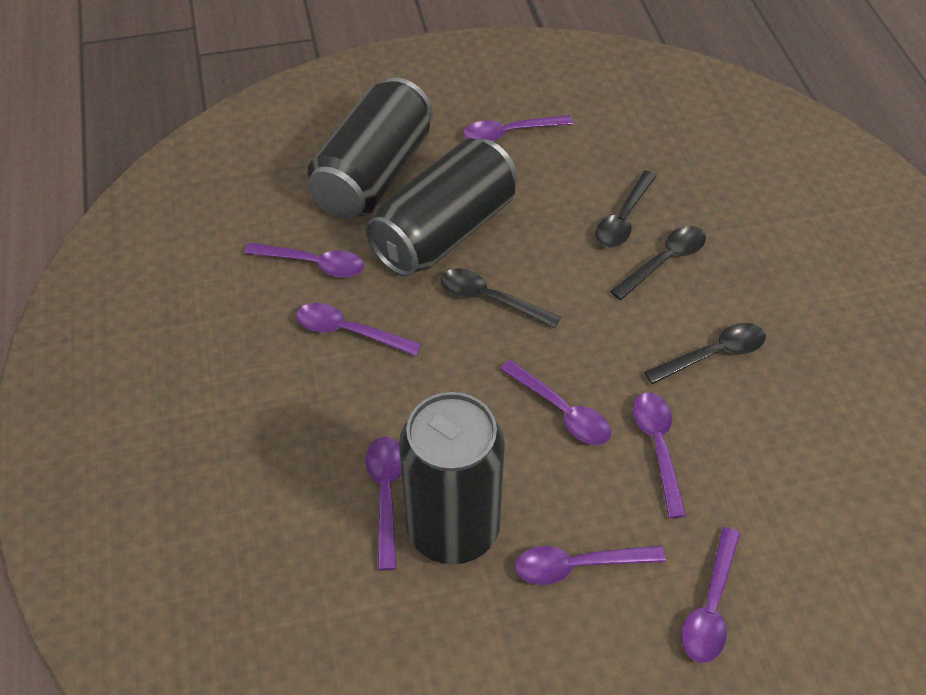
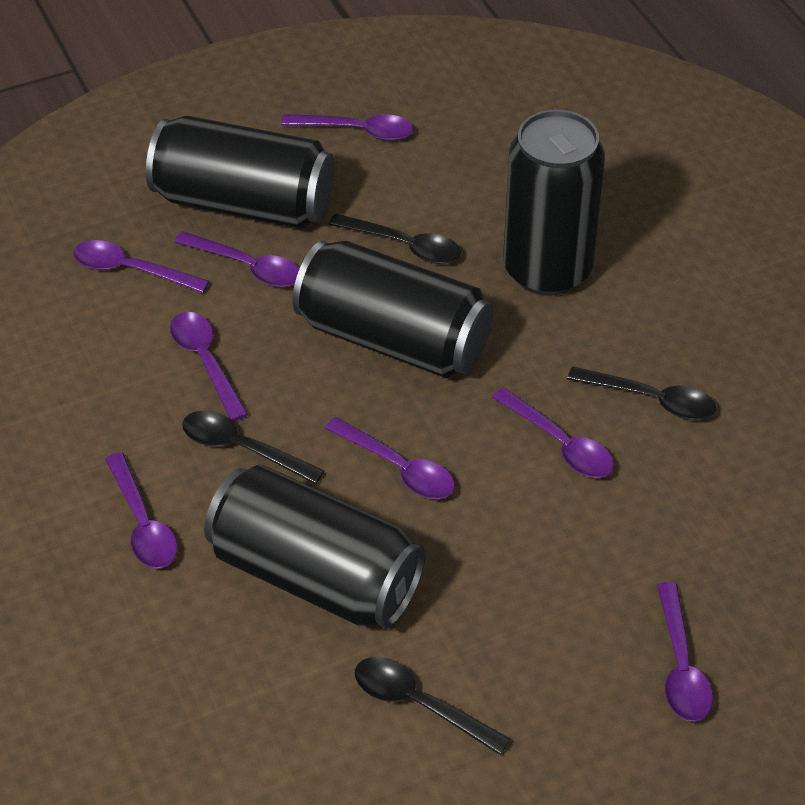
black can: 3 -> 4

